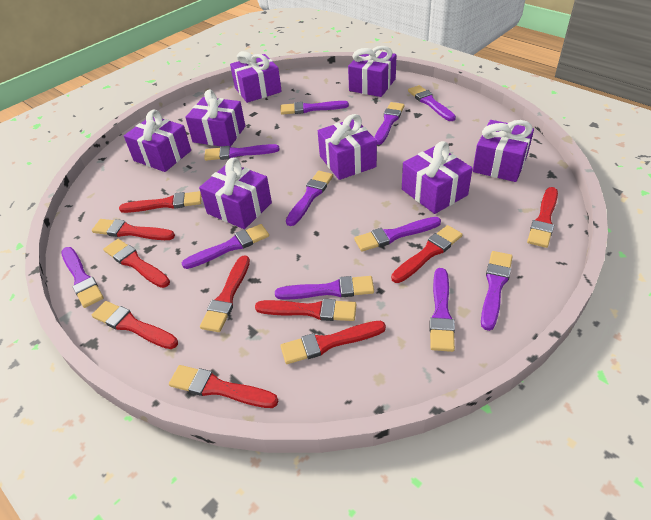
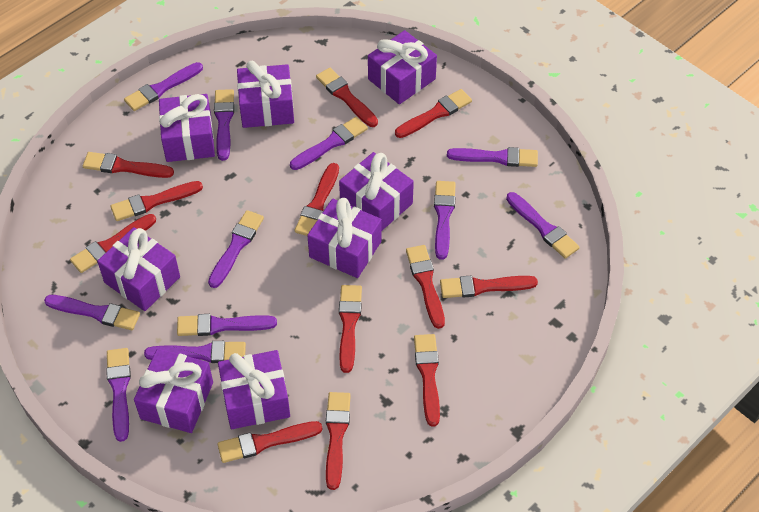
red brush: 10 -> 12

